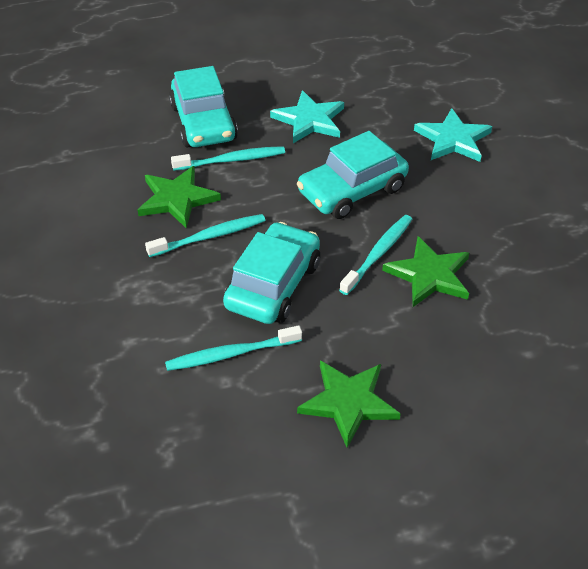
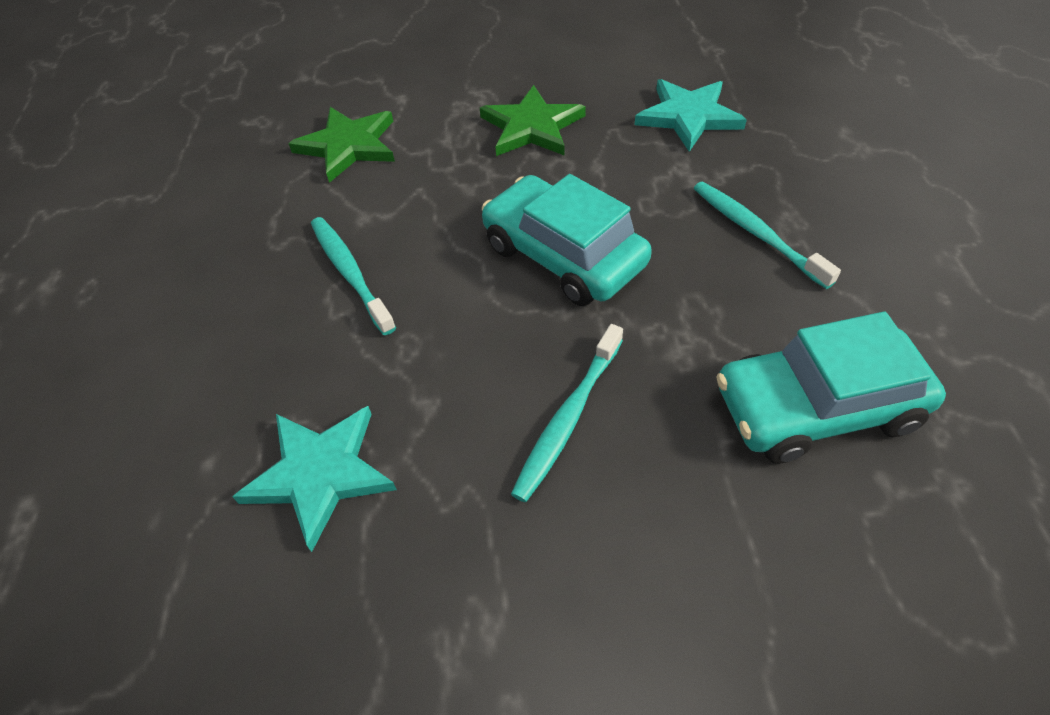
green star: 3 -> 2
turquoise car: 3 -> 2
turquoise toothbrush: 4 -> 3

